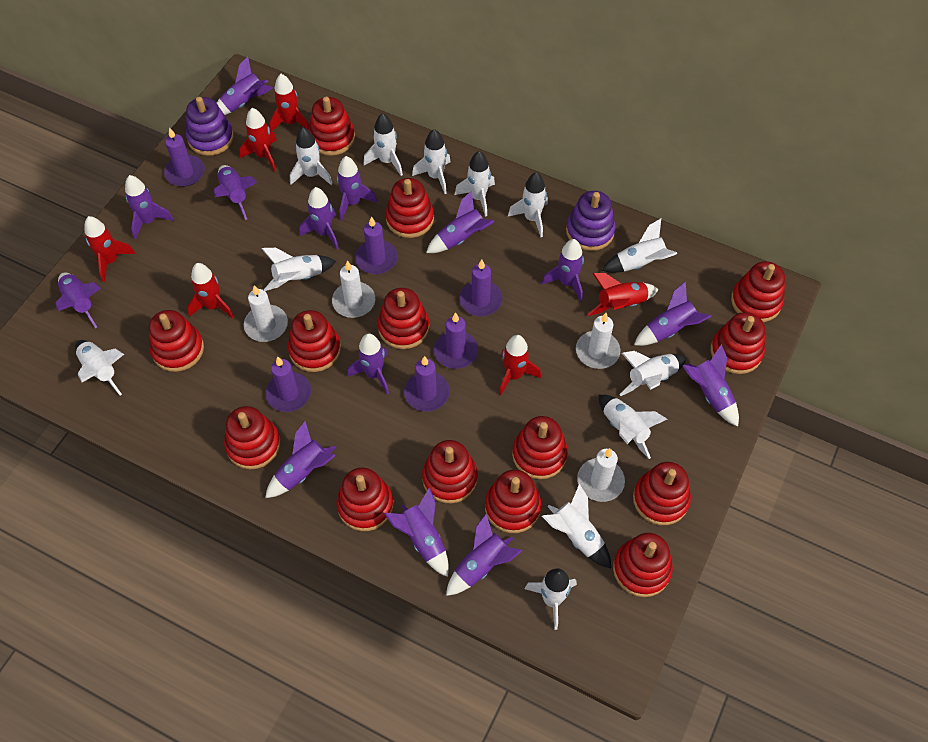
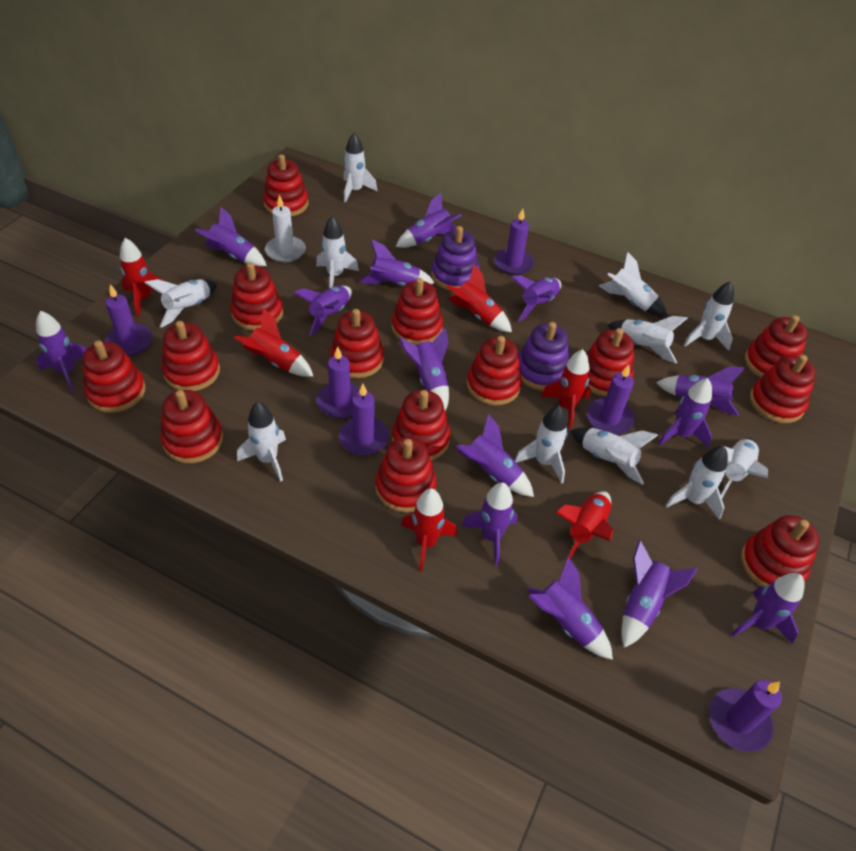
white candle: 4 -> 1
white rocket: 12 -> 11

